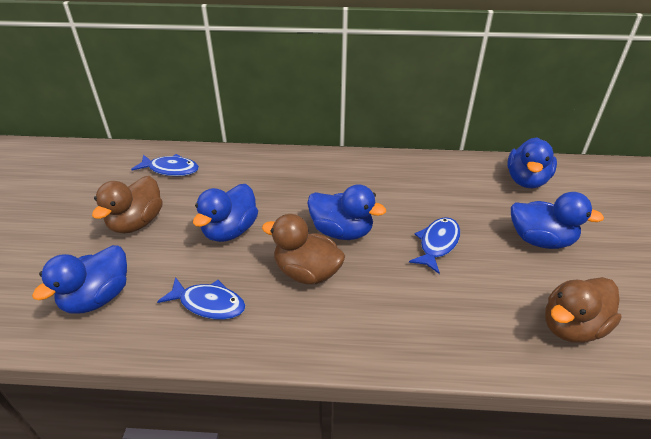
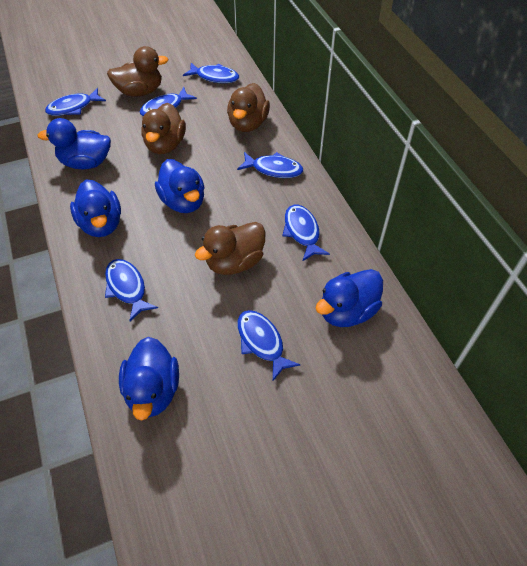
blue fish: 3 -> 7
brown duck: 3 -> 4

